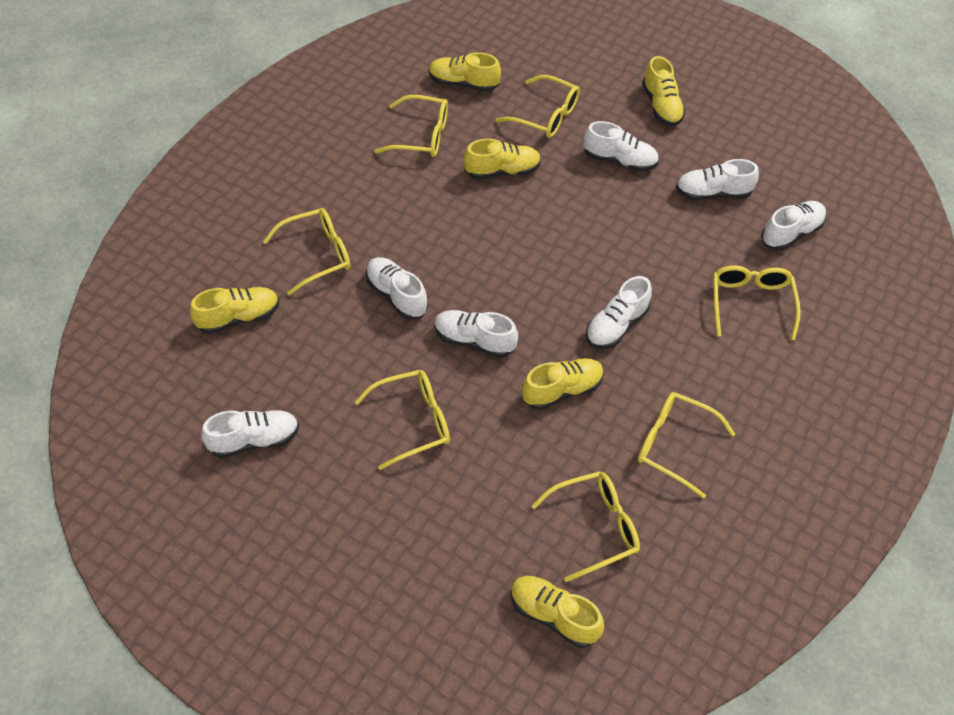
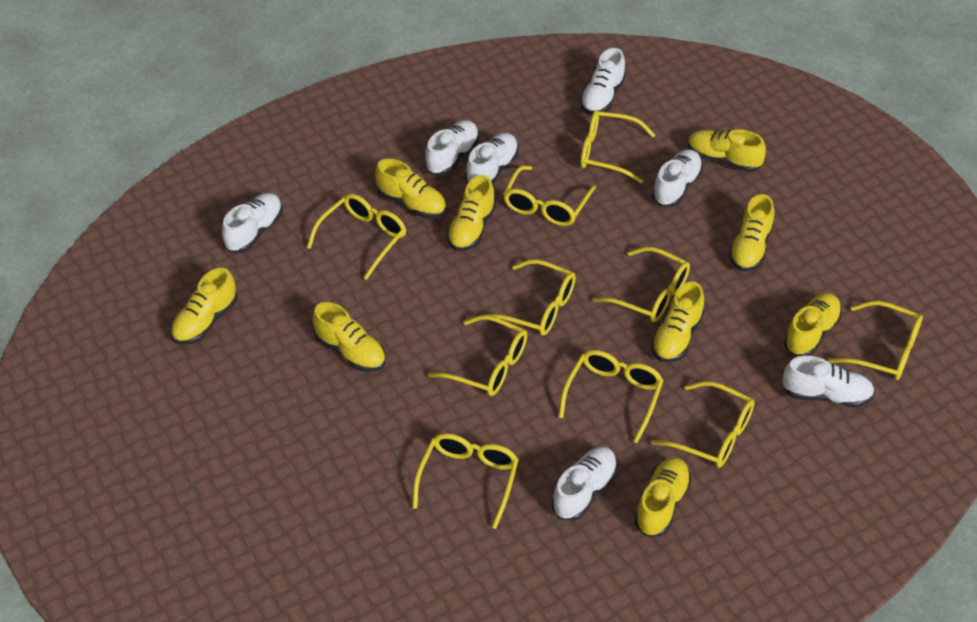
yellow glasses: 7 -> 10
yellow shoe: 6 -> 9

